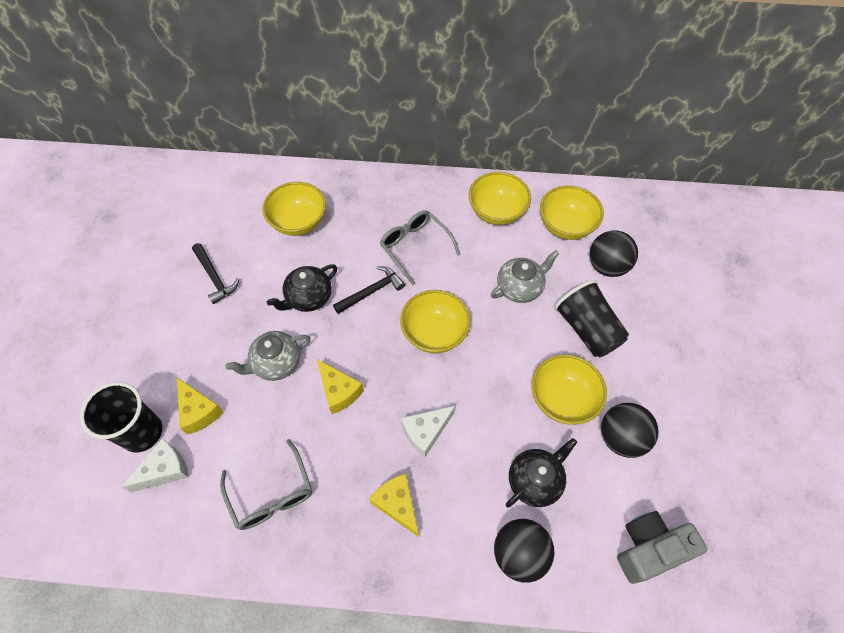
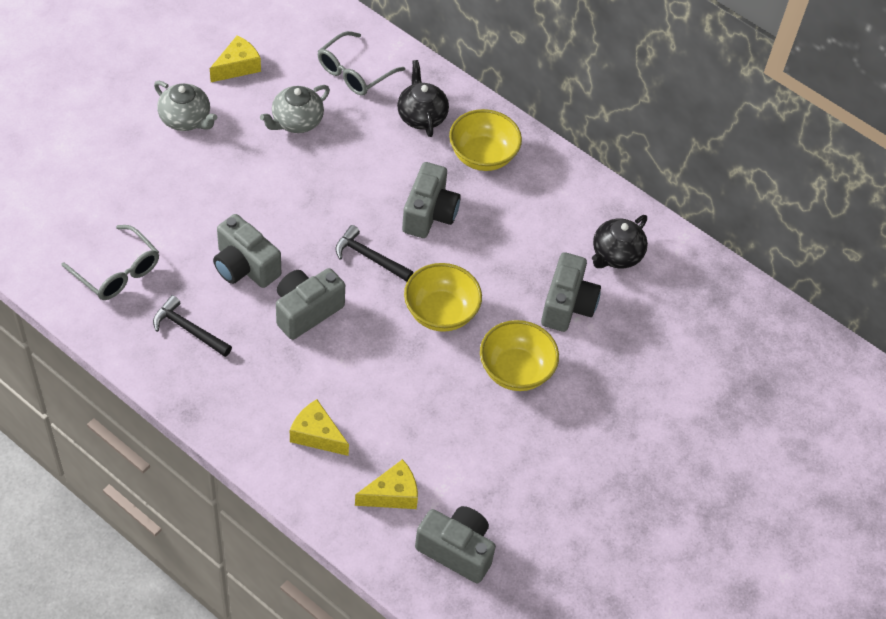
black ball: 3 -> 0
black cup: 2 -> 0
grey camera: 1 -> 5
white cheese: 2 -> 0
yellow bowl: 5 -> 3

